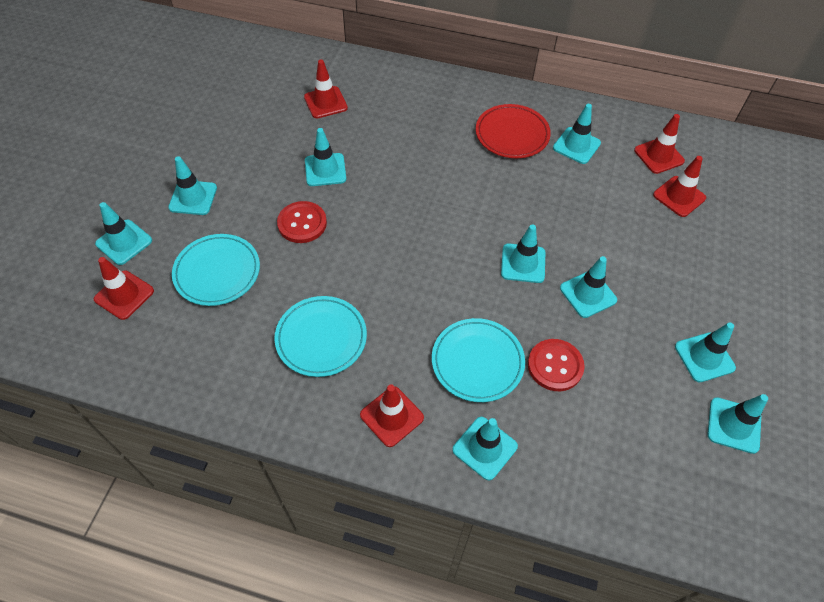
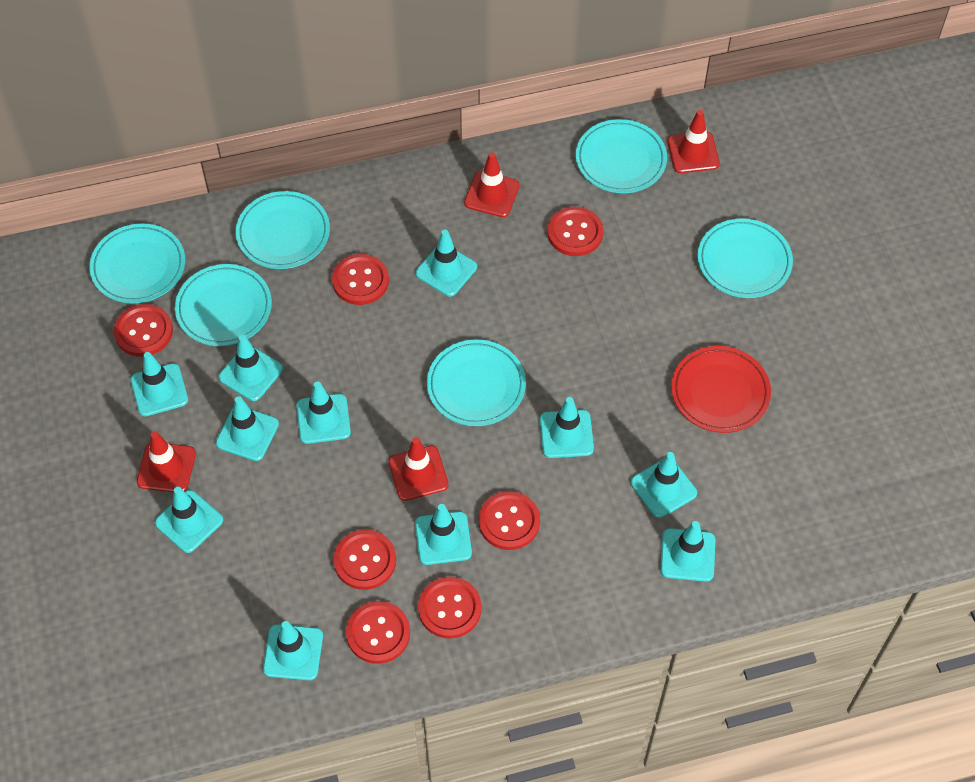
red button: 2 -> 7
red traffic cone: 5 -> 4
turquoise plate: 3 -> 6
turquoise traffic cone: 9 -> 11

